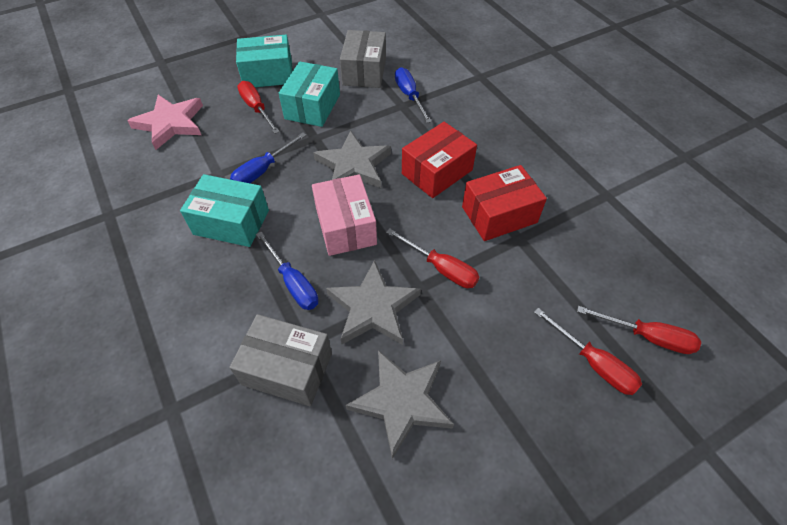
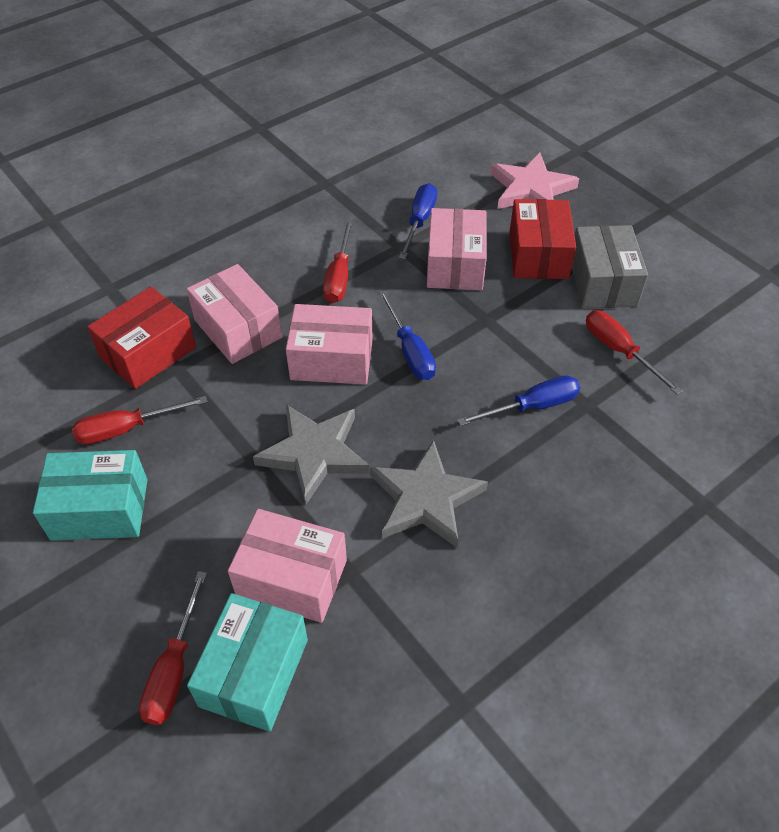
grey box: 2 -> 1
grey star: 3 -> 2
pink box: 1 -> 4
turquoise box: 3 -> 2

